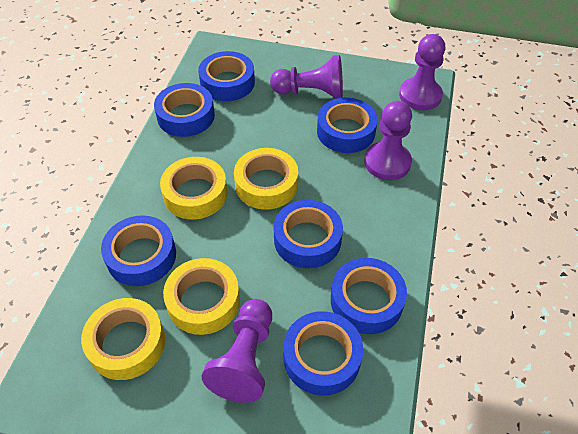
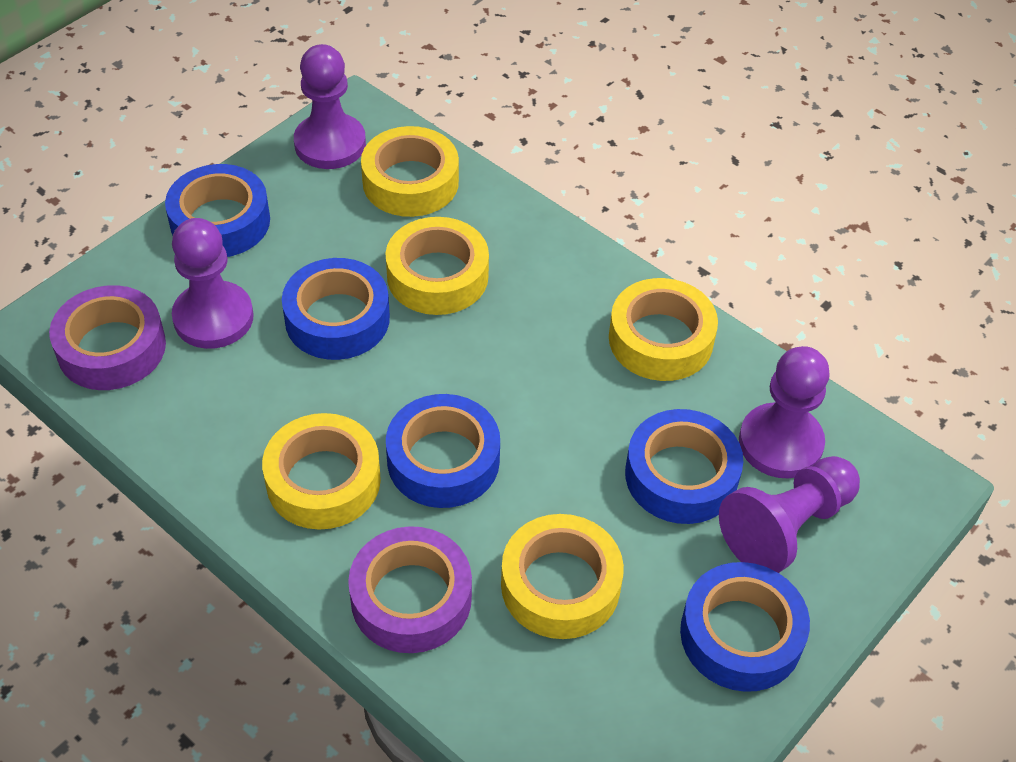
blue tape: 7 -> 5
purple tape: 0 -> 2
yellow tape: 4 -> 5

